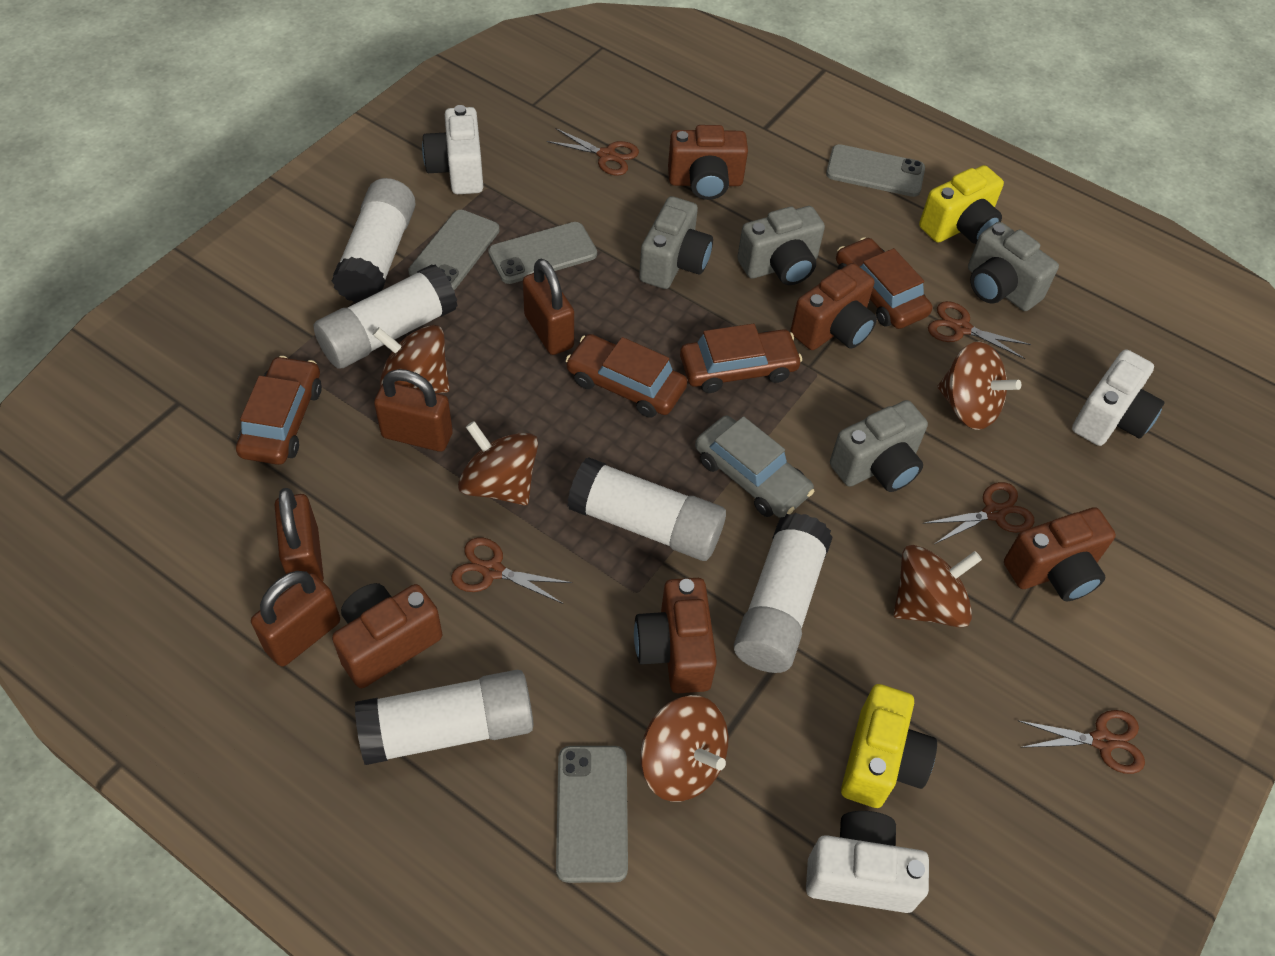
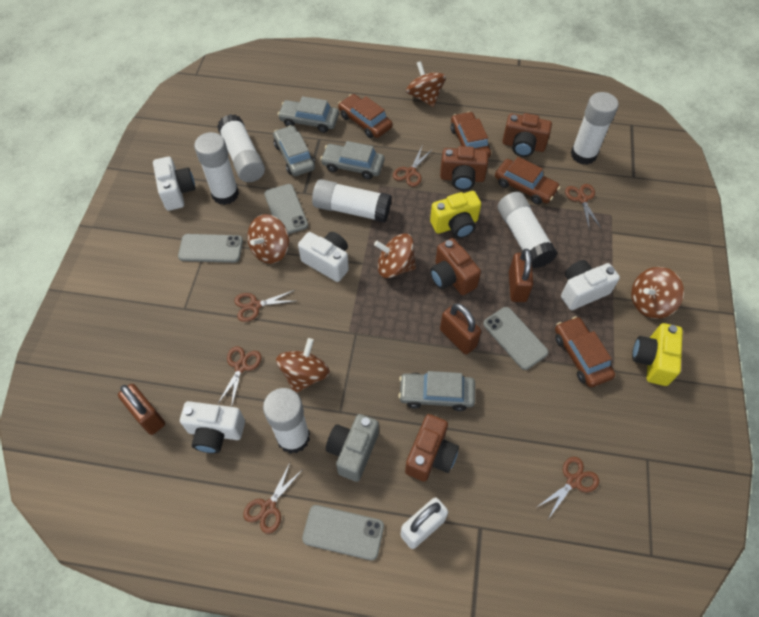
brown camera: 5 -> 4
brown padlock: 4 -> 3
brown scissors: 5 -> 6
grey camera: 4 -> 1
grey car: 1 -> 4
white camera: 3 -> 4
white glue stick: 5 -> 6
white padlock: 0 -> 1

